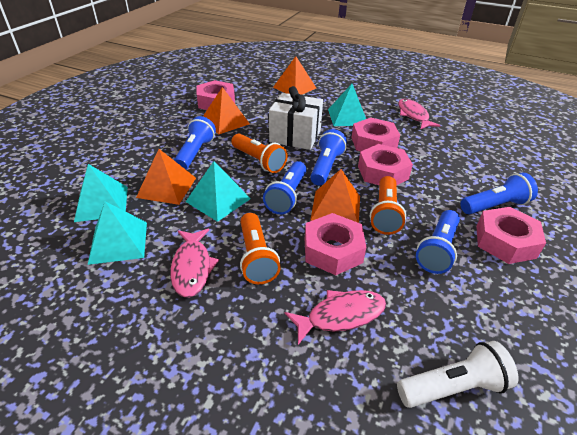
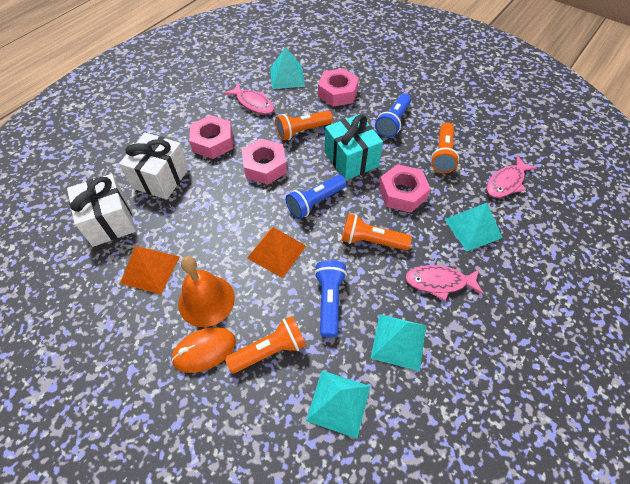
blue flashlight: 5 -> 3
orange bell: 0 -> 1
orange flashlight: 3 -> 4
orange mouse: 0 -> 1
orange pyramid: 4 -> 2
pink nut: 5 -> 4
turquoise gift: 0 -> 1
white flashlight: 1 -> 0
white gift: 1 -> 2

